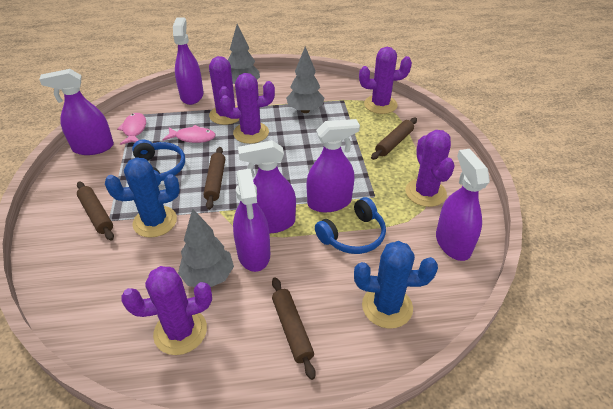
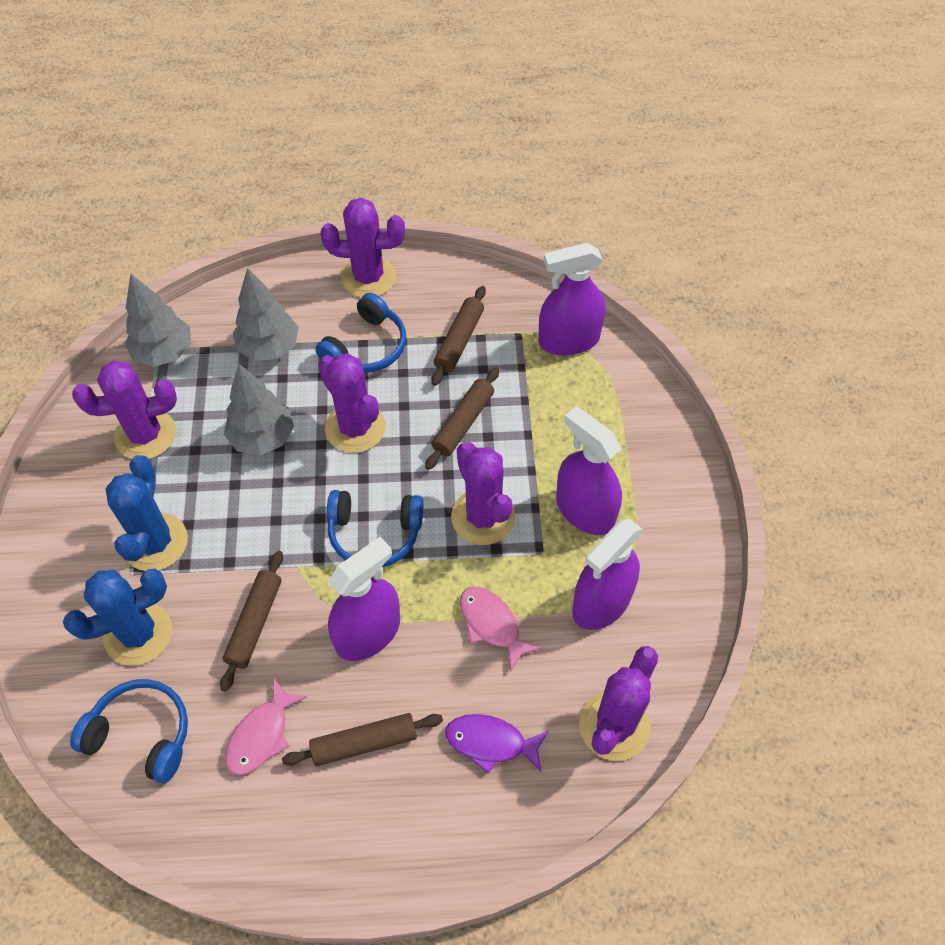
blue headphones: 2 -> 3
purple fish: 0 -> 1
purple spray bottle: 6 -> 4

